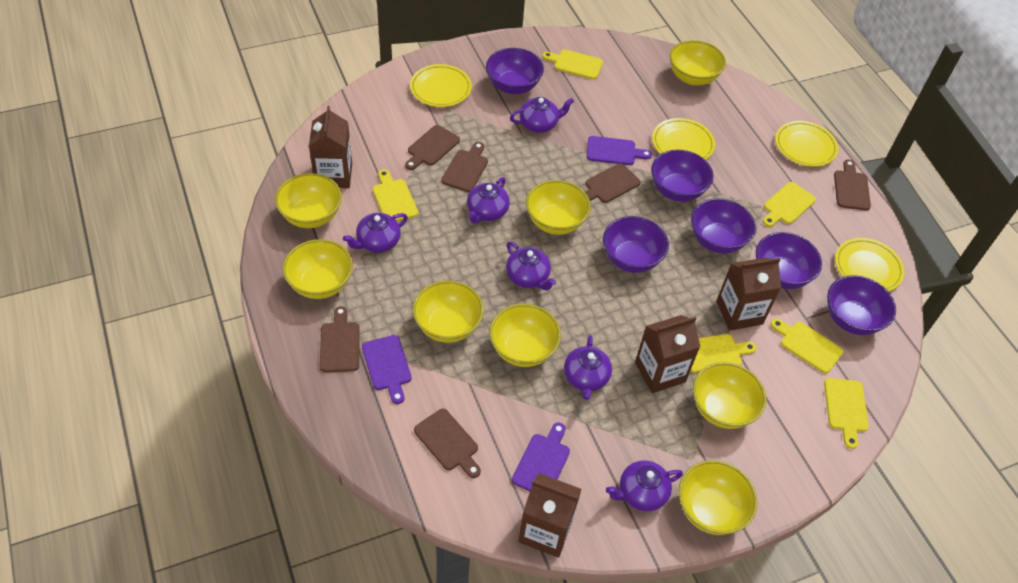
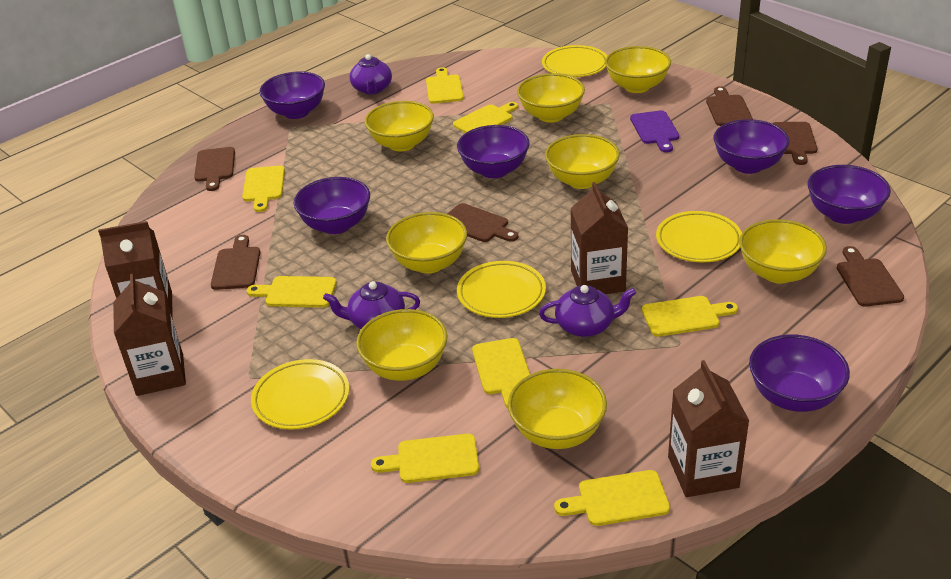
purple cutting board: 3 -> 1
purple teapot: 6 -> 3
yellow cutting board: 6 -> 8

